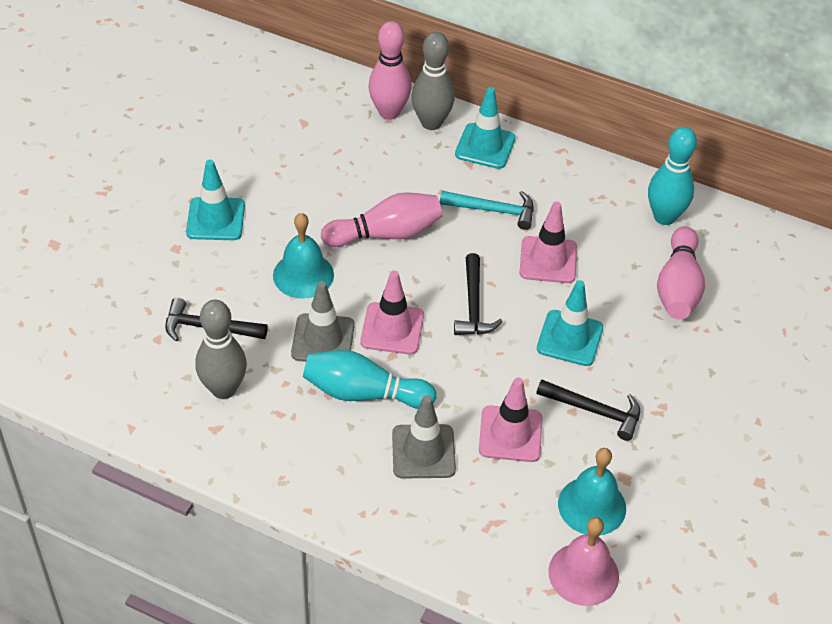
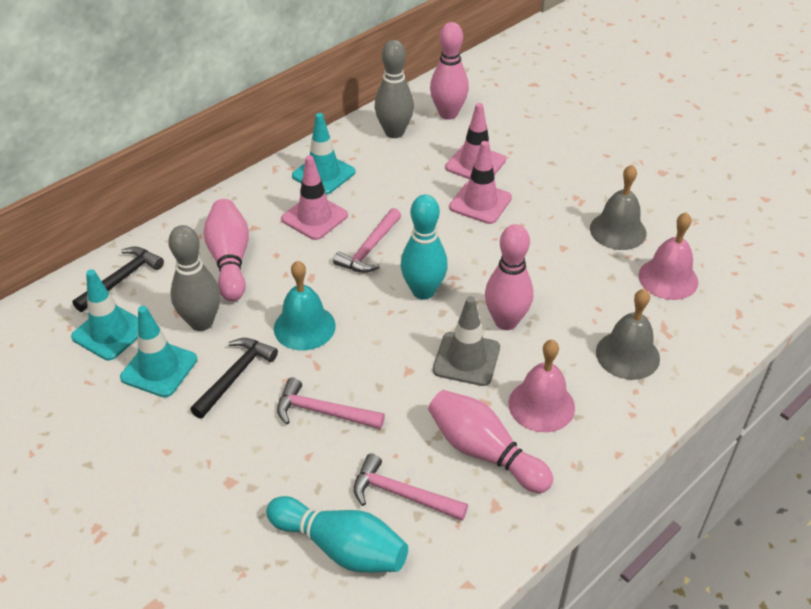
black hammer: 3 -> 2
grey bell: 0 -> 2
grey traffic cone: 2 -> 1
pink bell: 1 -> 2
pink bowling pin: 3 -> 4
pink hammer: 0 -> 3
turquoise bell: 2 -> 1
turquoise hammer: 1 -> 0

